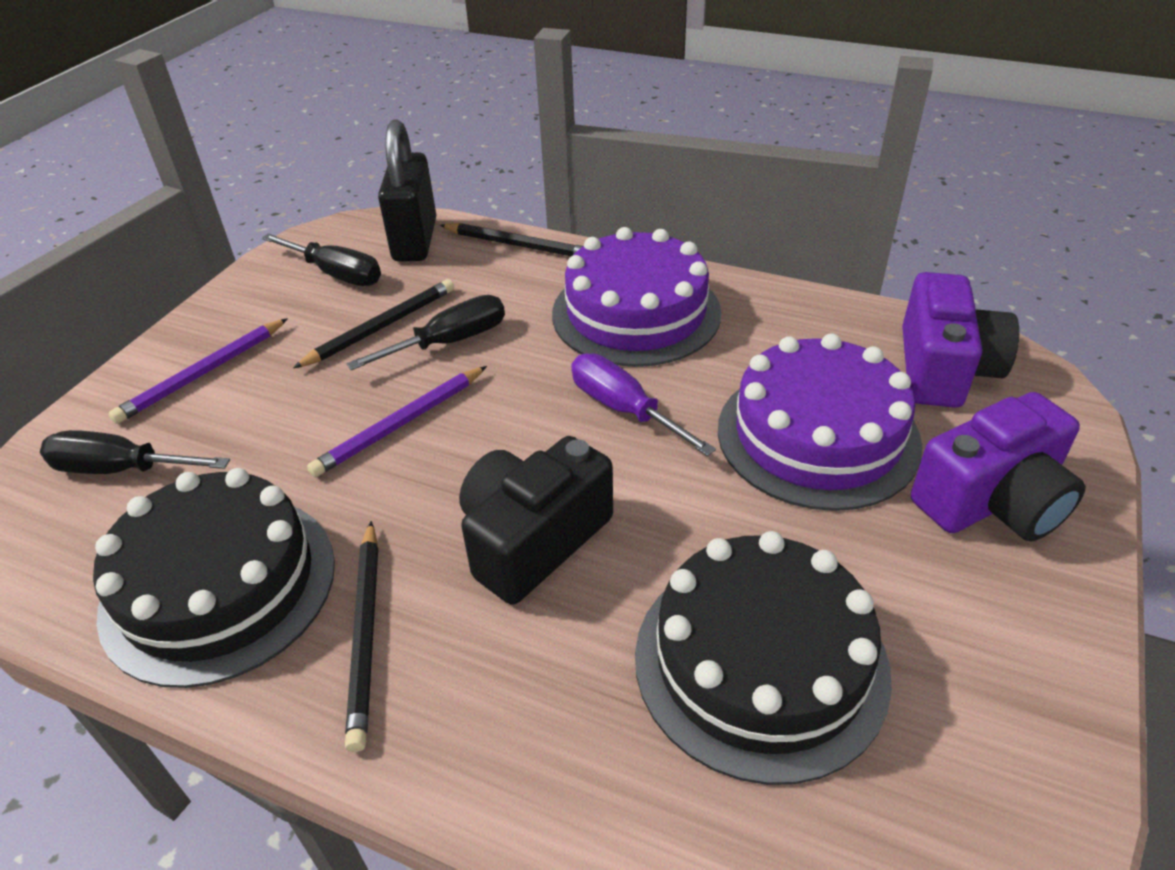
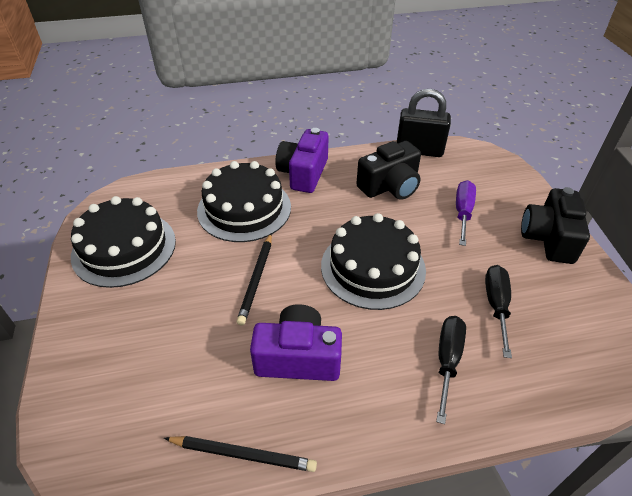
black cake: 2 -> 3
black camera: 1 -> 2
black pencil: 3 -> 2
black screwdriver: 3 -> 2
purple cake: 2 -> 0
purple pencil: 2 -> 0

